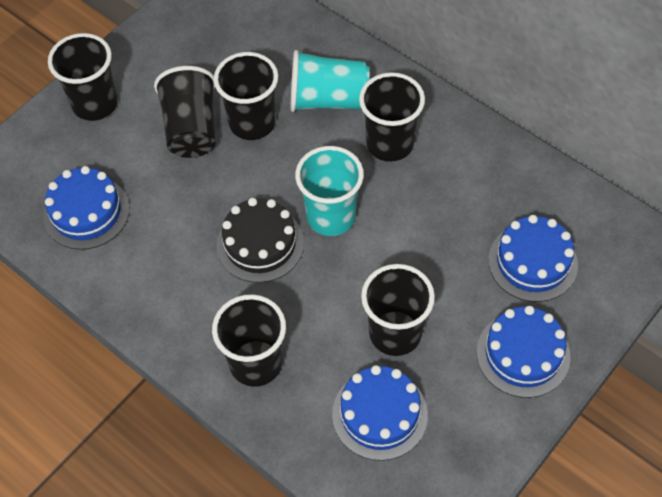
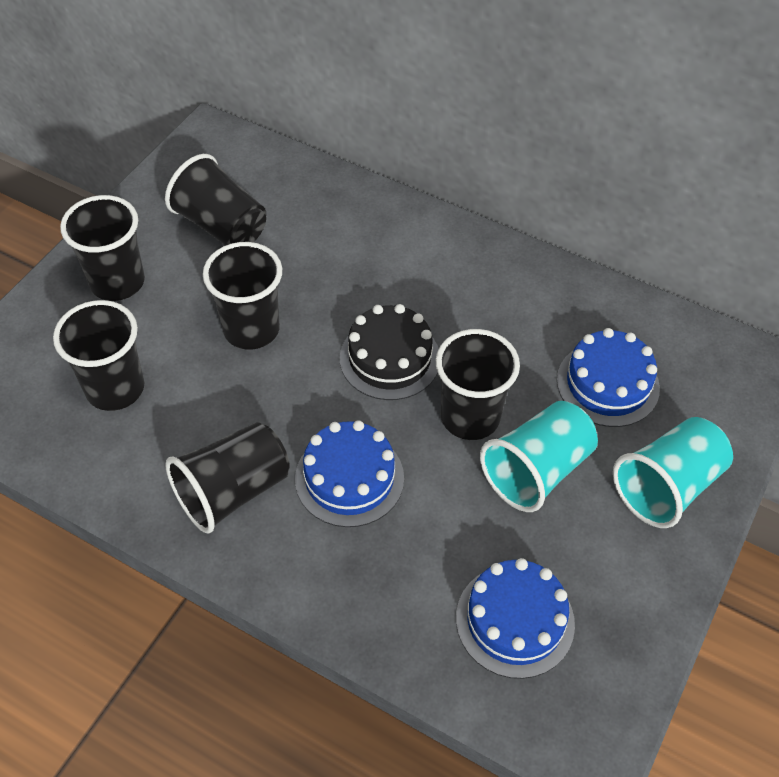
blue cake: 4 -> 3

